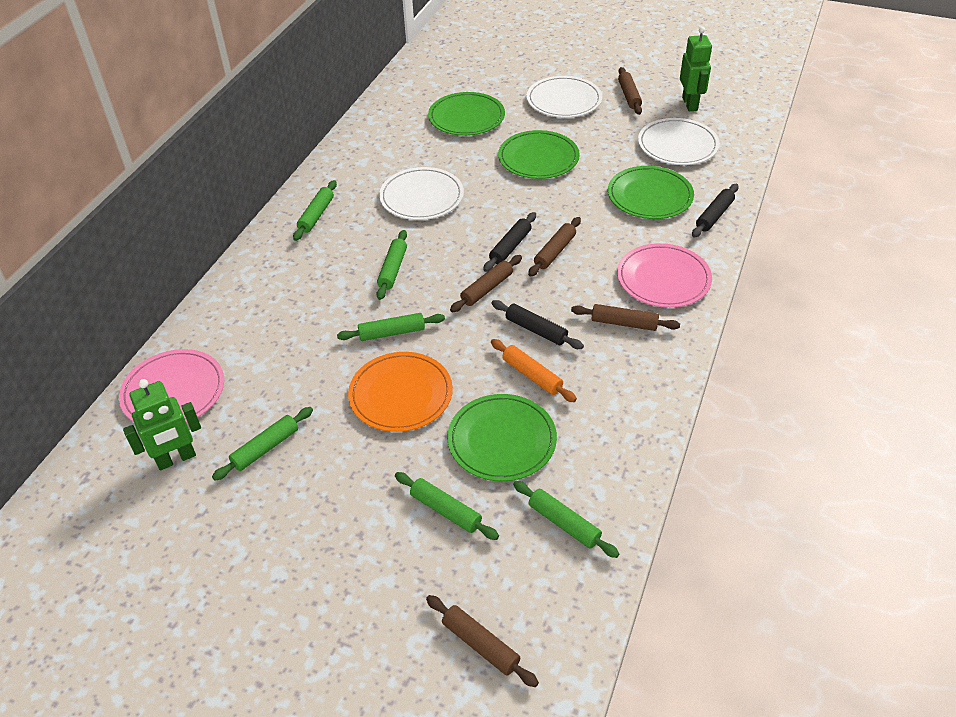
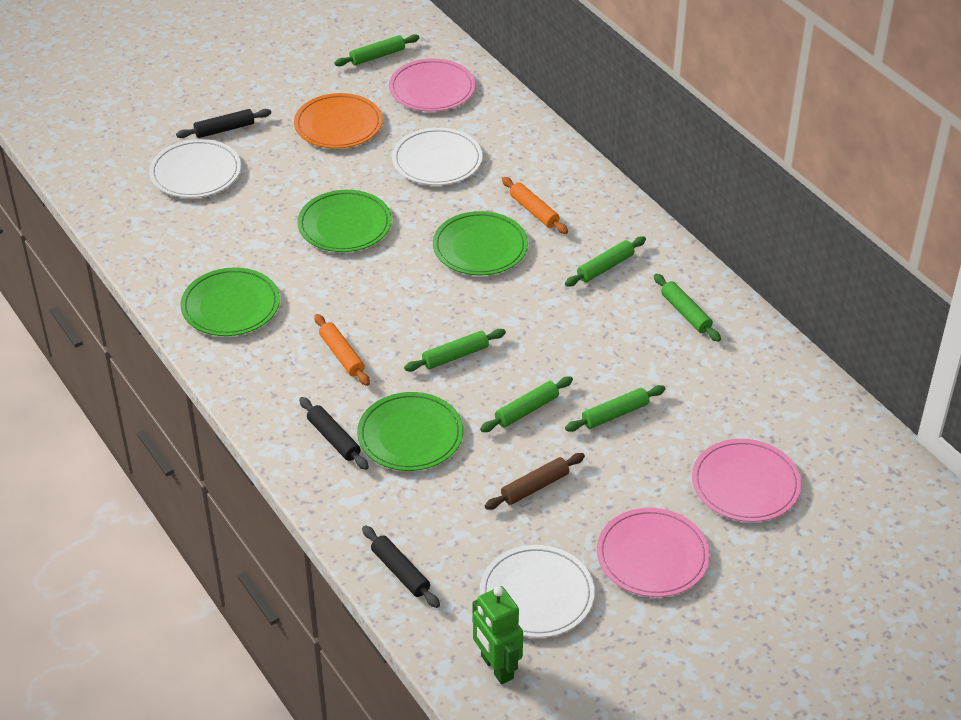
brown rolling pin: 5 -> 1
green robot: 2 -> 1
orange rolling pin: 1 -> 2
pink plate: 2 -> 3

